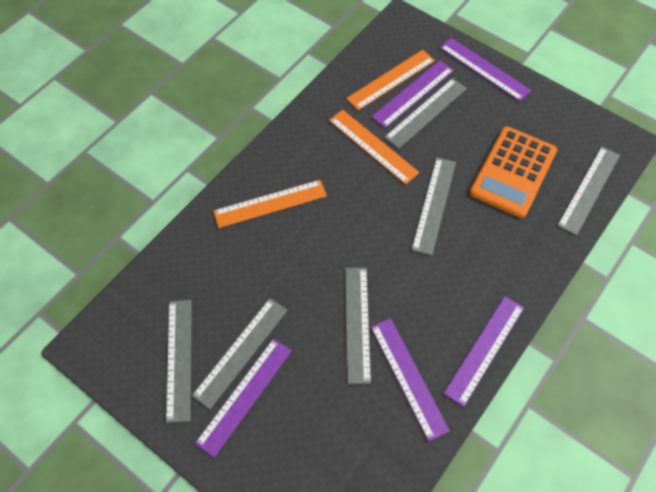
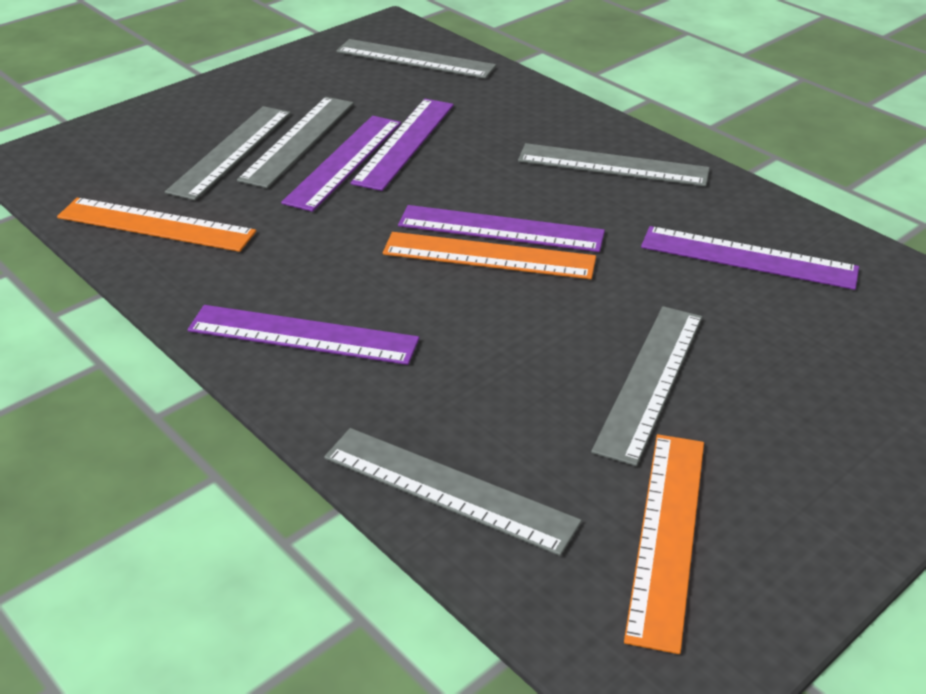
orange calculator: 1 -> 0

